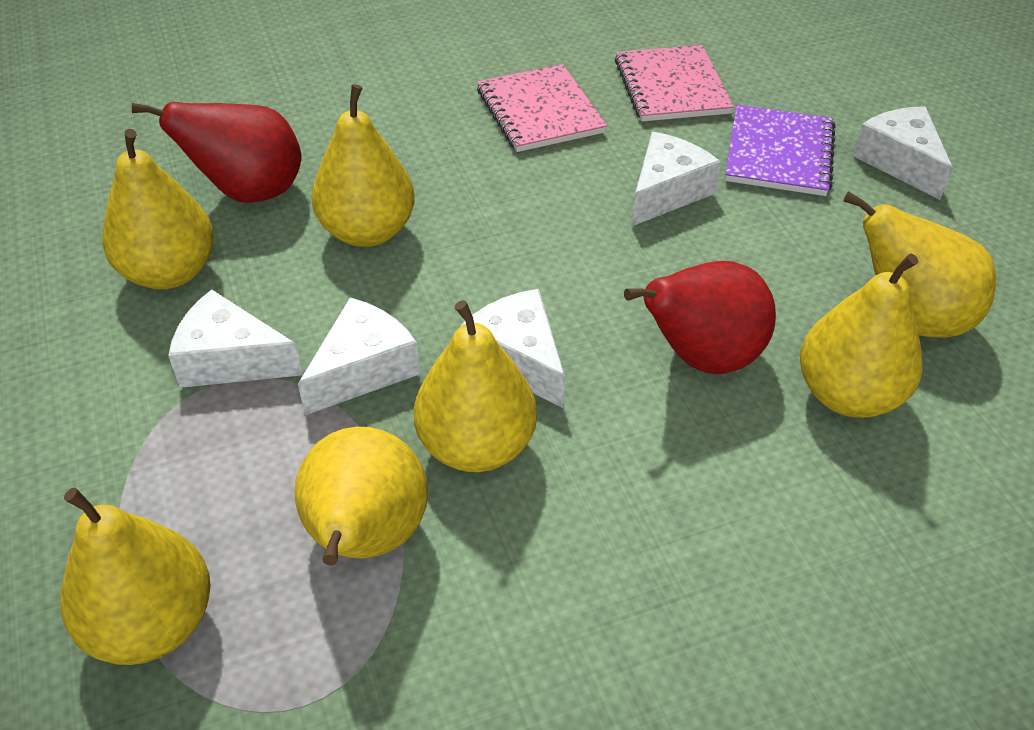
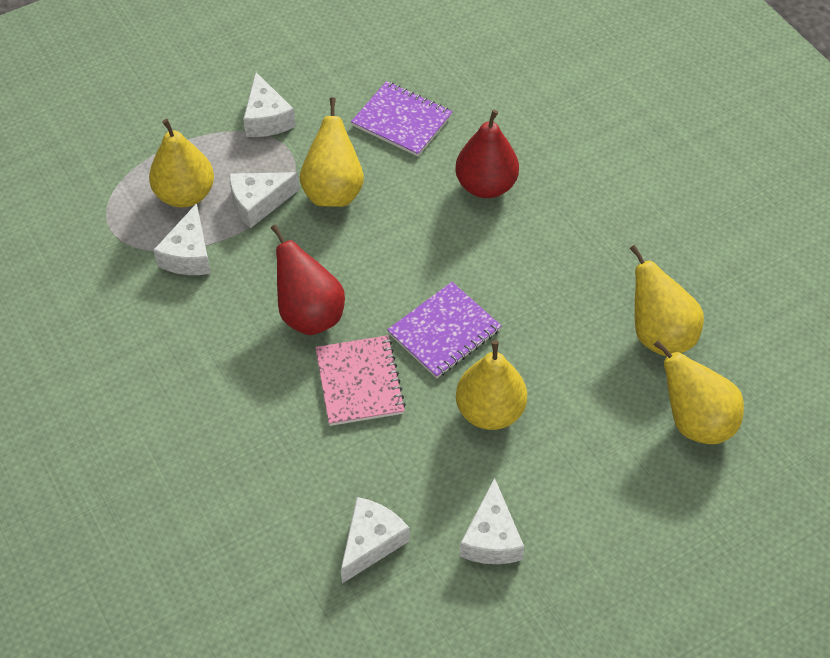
pink notebook: 2 -> 1
purple notebook: 1 -> 2
yellow pear: 7 -> 5

